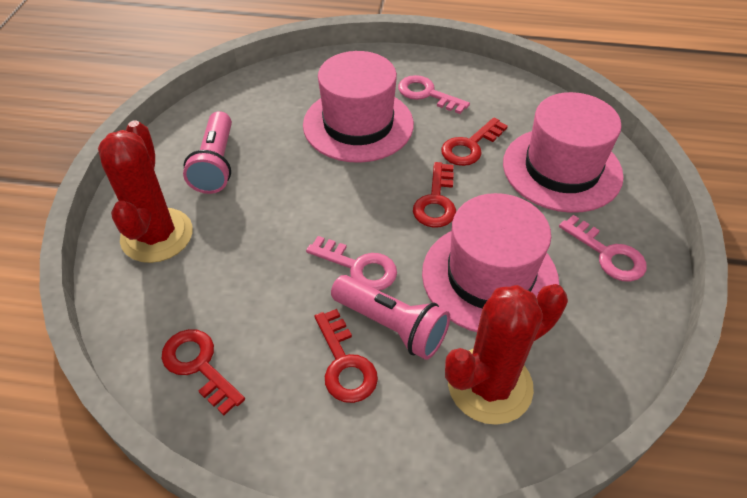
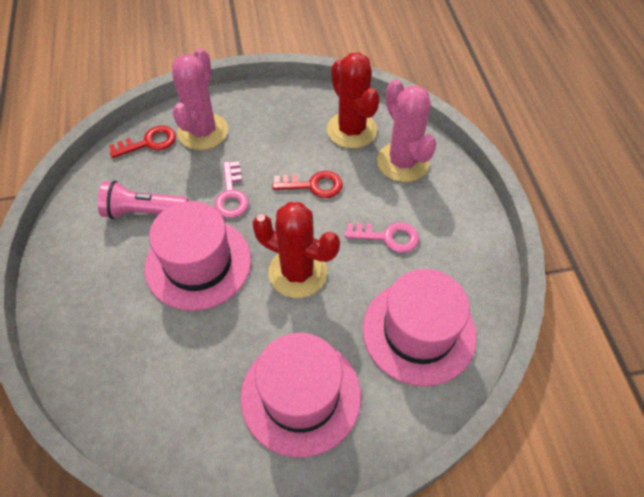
pink cactus: 0 -> 2
pink flashlight: 2 -> 1
pink key: 3 -> 2
red key: 4 -> 2

